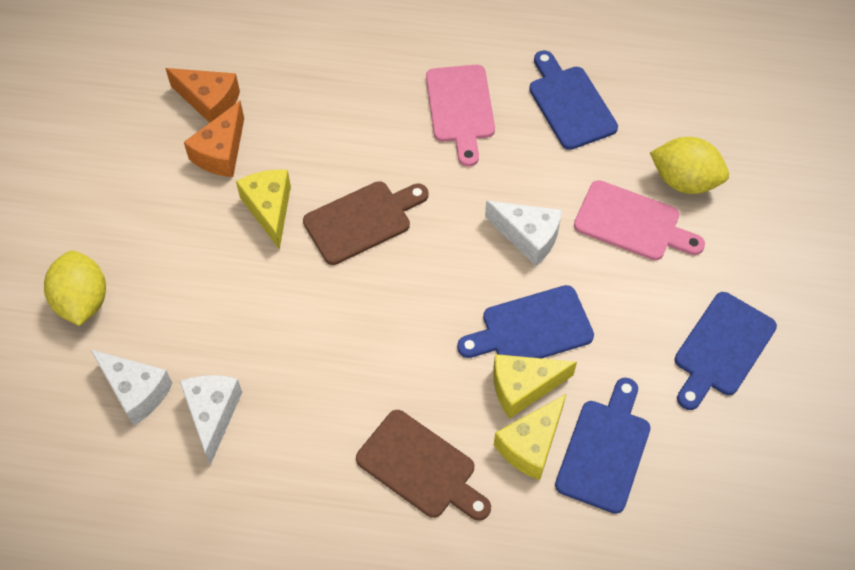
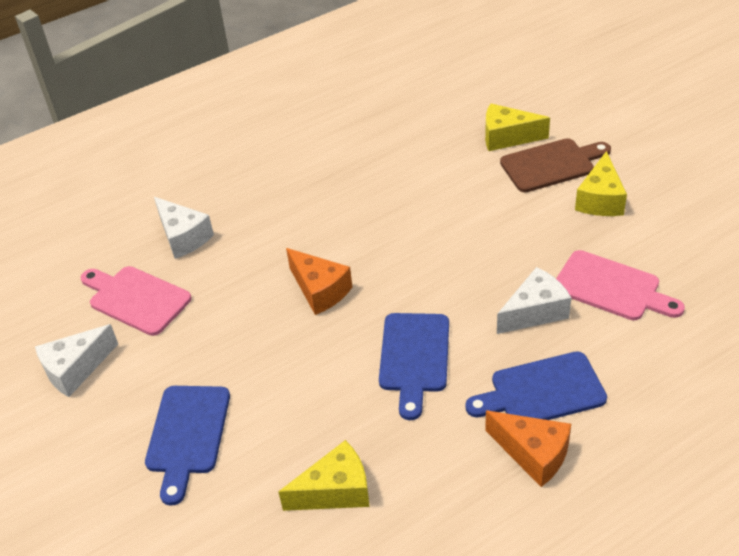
blue cutting board: 4 -> 3
brown cutting board: 2 -> 1
yellow lemon: 2 -> 0

